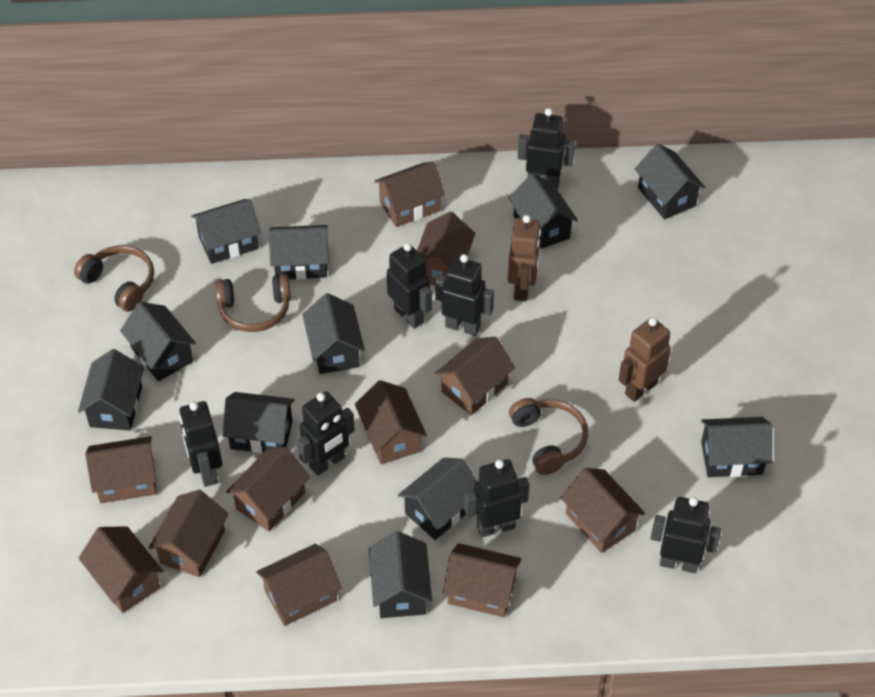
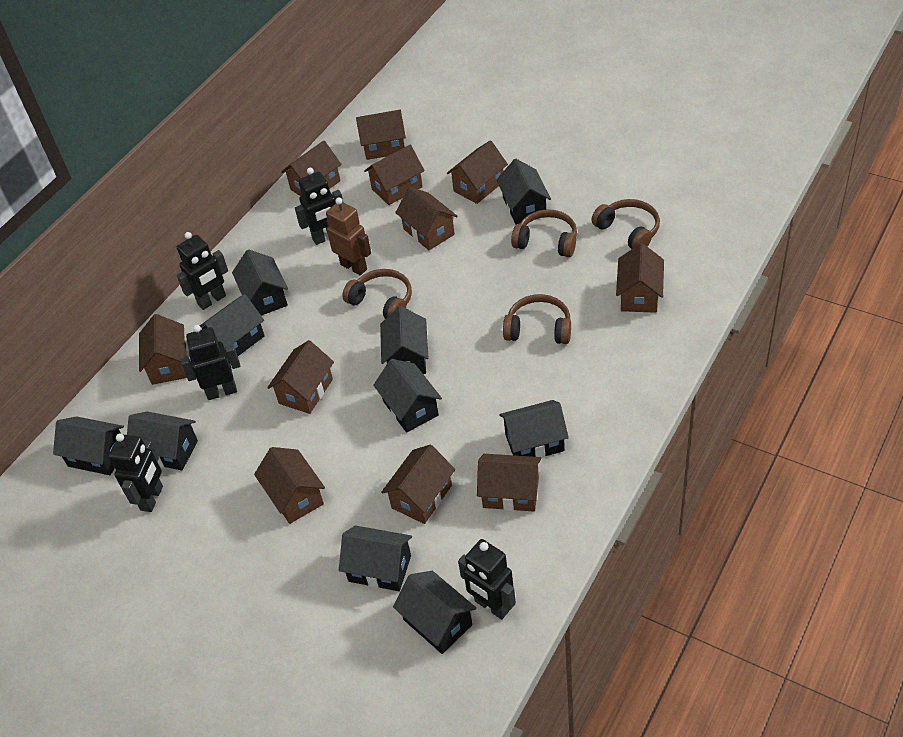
black house: 11 -> 10
black robot: 7 -> 5
brown headphones: 3 -> 4
brown robot: 2 -> 1

